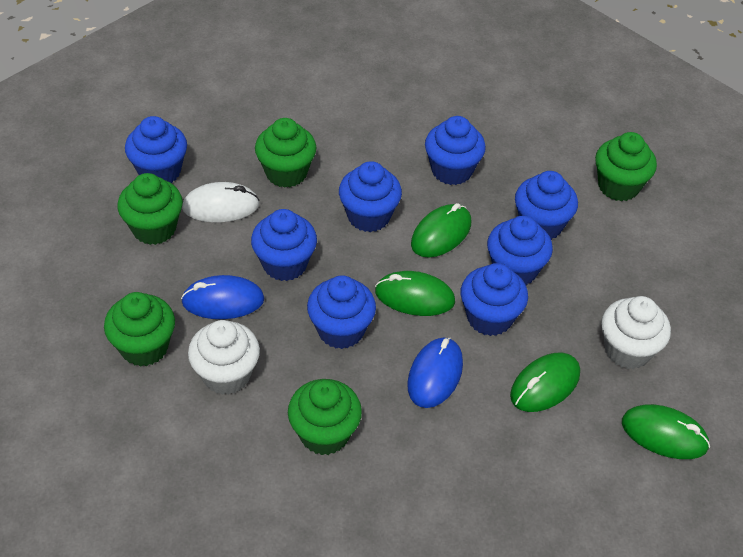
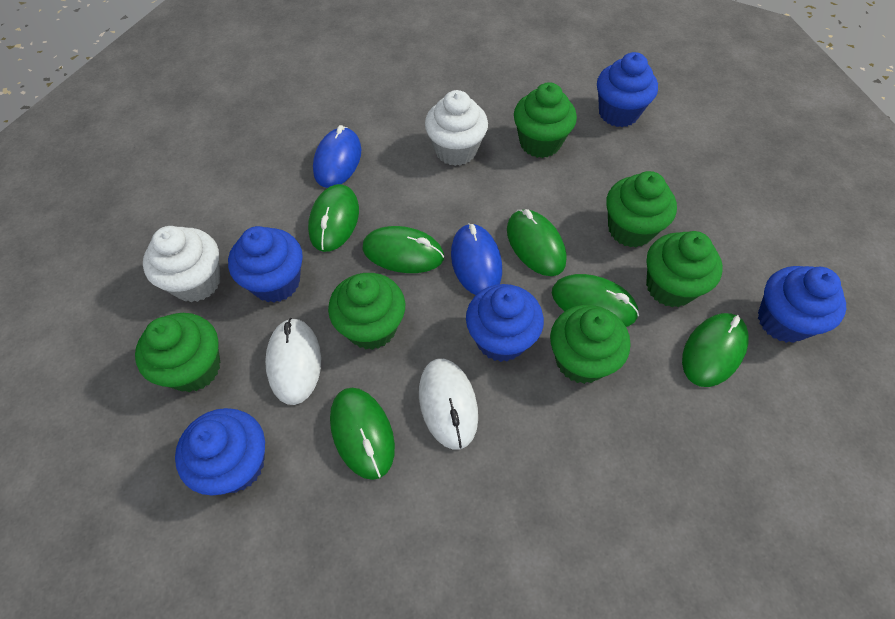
blue cupcake: 8 -> 5
green cupcake: 5 -> 6
green mouse: 4 -> 6
white mouse: 1 -> 2

